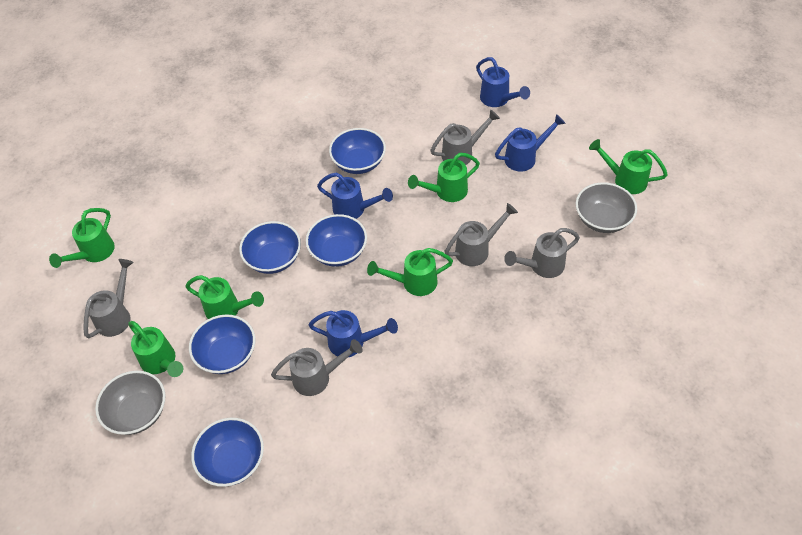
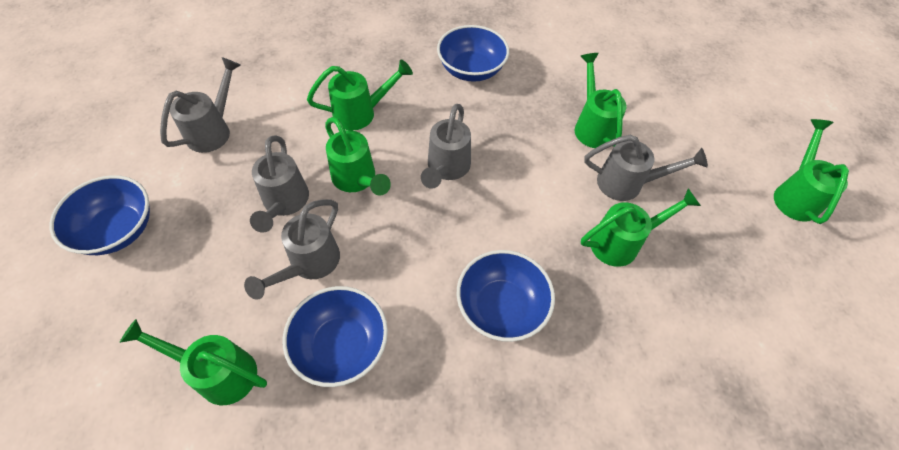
blue bowl: 5 -> 4
blue watering can: 4 -> 0
grey bowl: 2 -> 0

